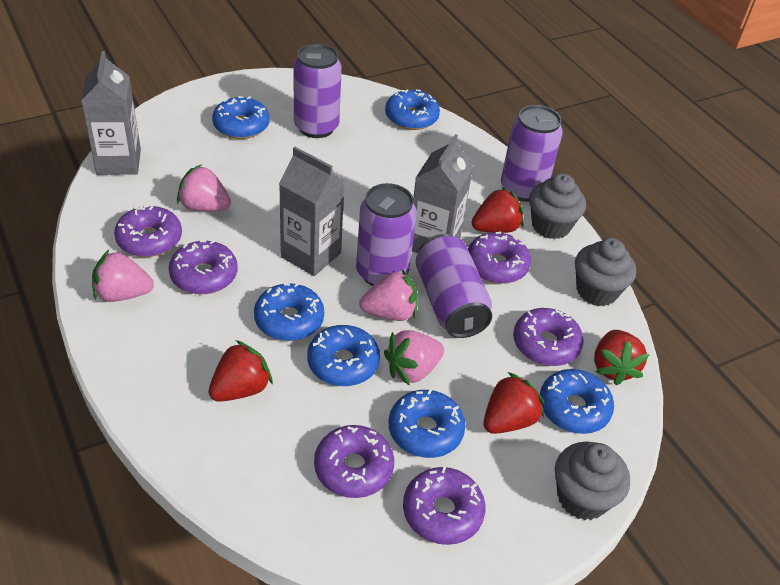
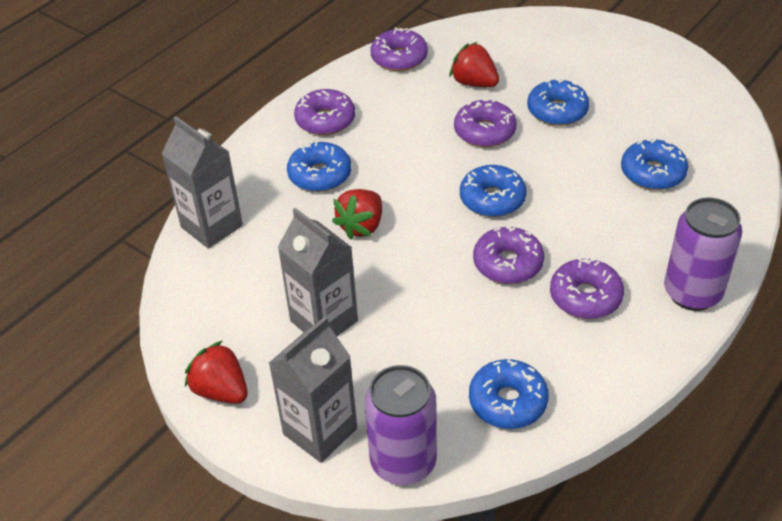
blue donut: 6 -> 5
grey cupcake: 3 -> 0
pink strawberry: 4 -> 0
purple can: 4 -> 2
purple donut: 6 -> 5
red strawberry: 4 -> 3

